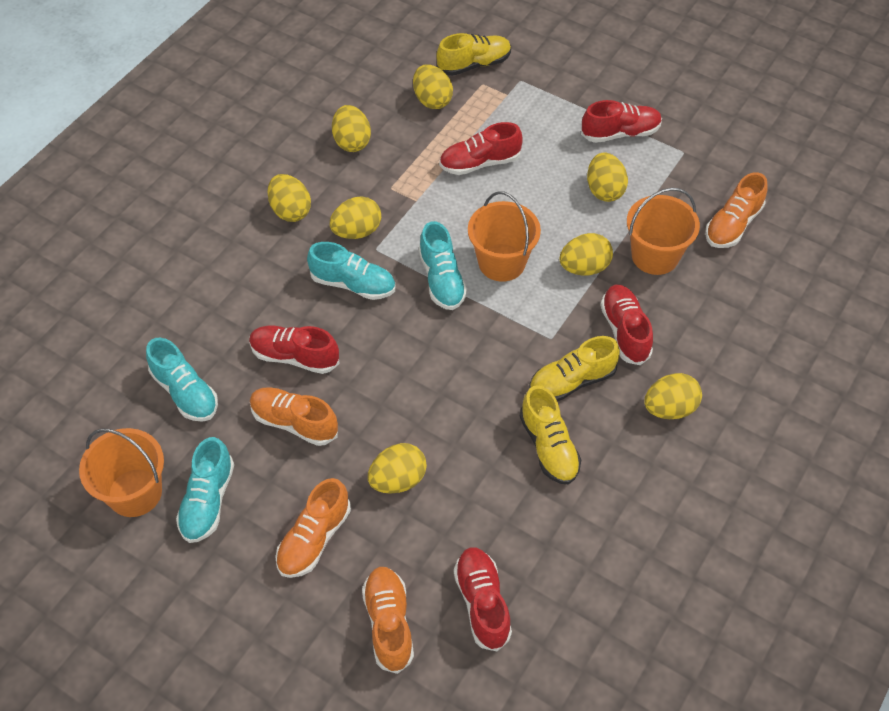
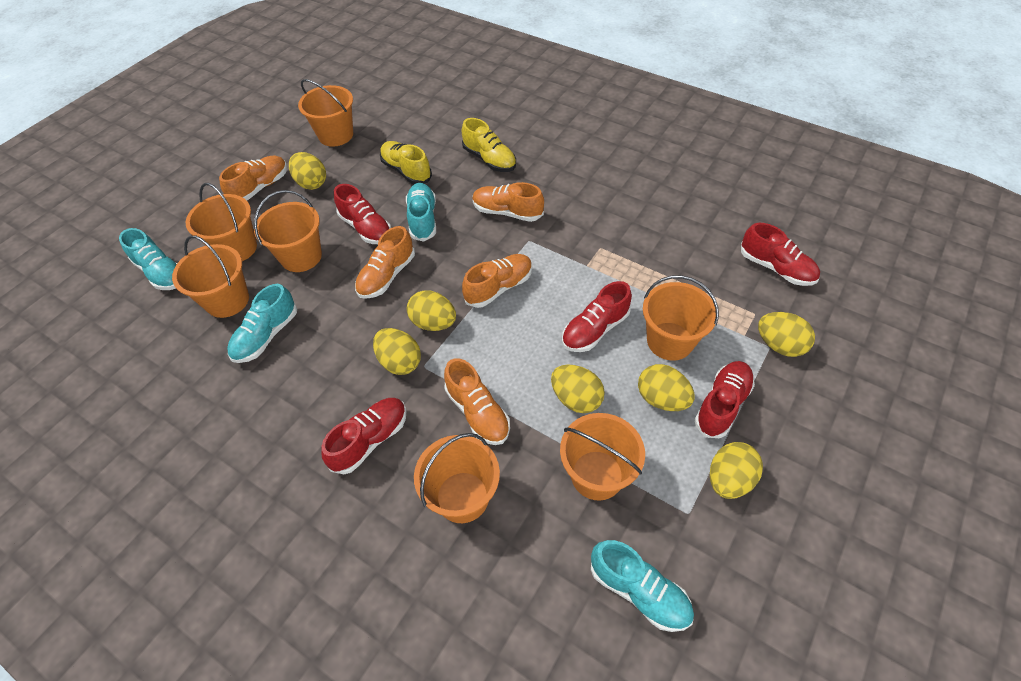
orange bucket: 3 -> 7
orange shoe: 4 -> 5
yellow egg: 8 -> 7
yellow shoe: 3 -> 2

